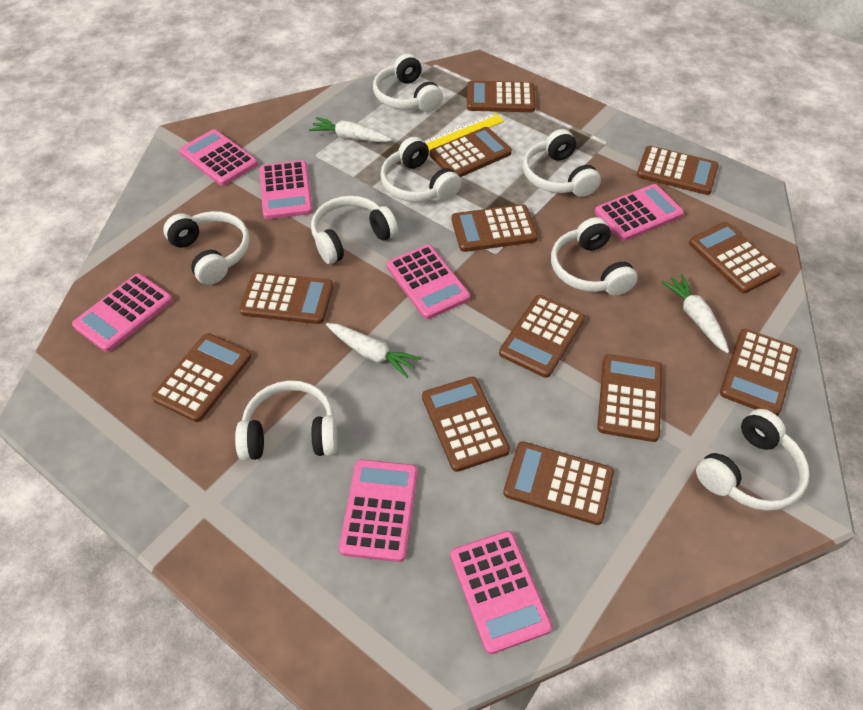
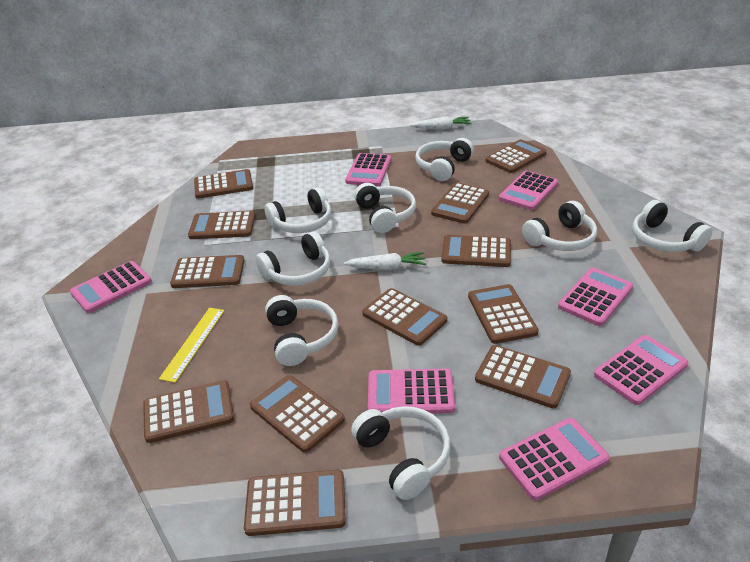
white carrot: 3 -> 2

